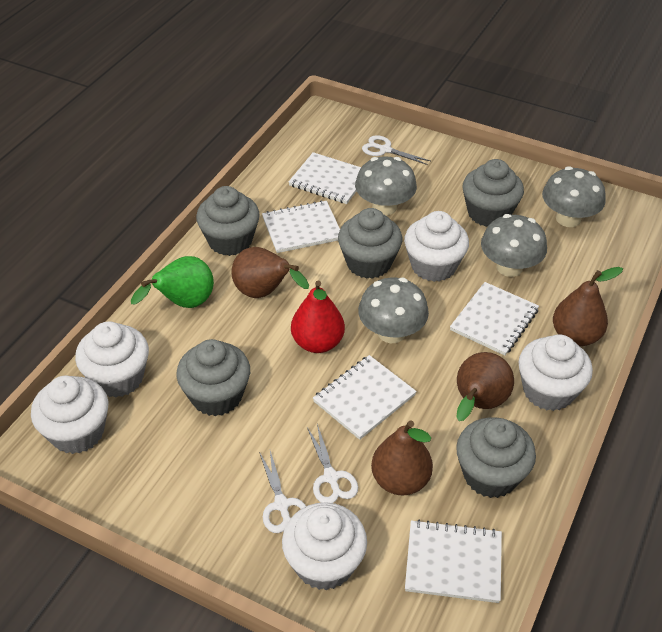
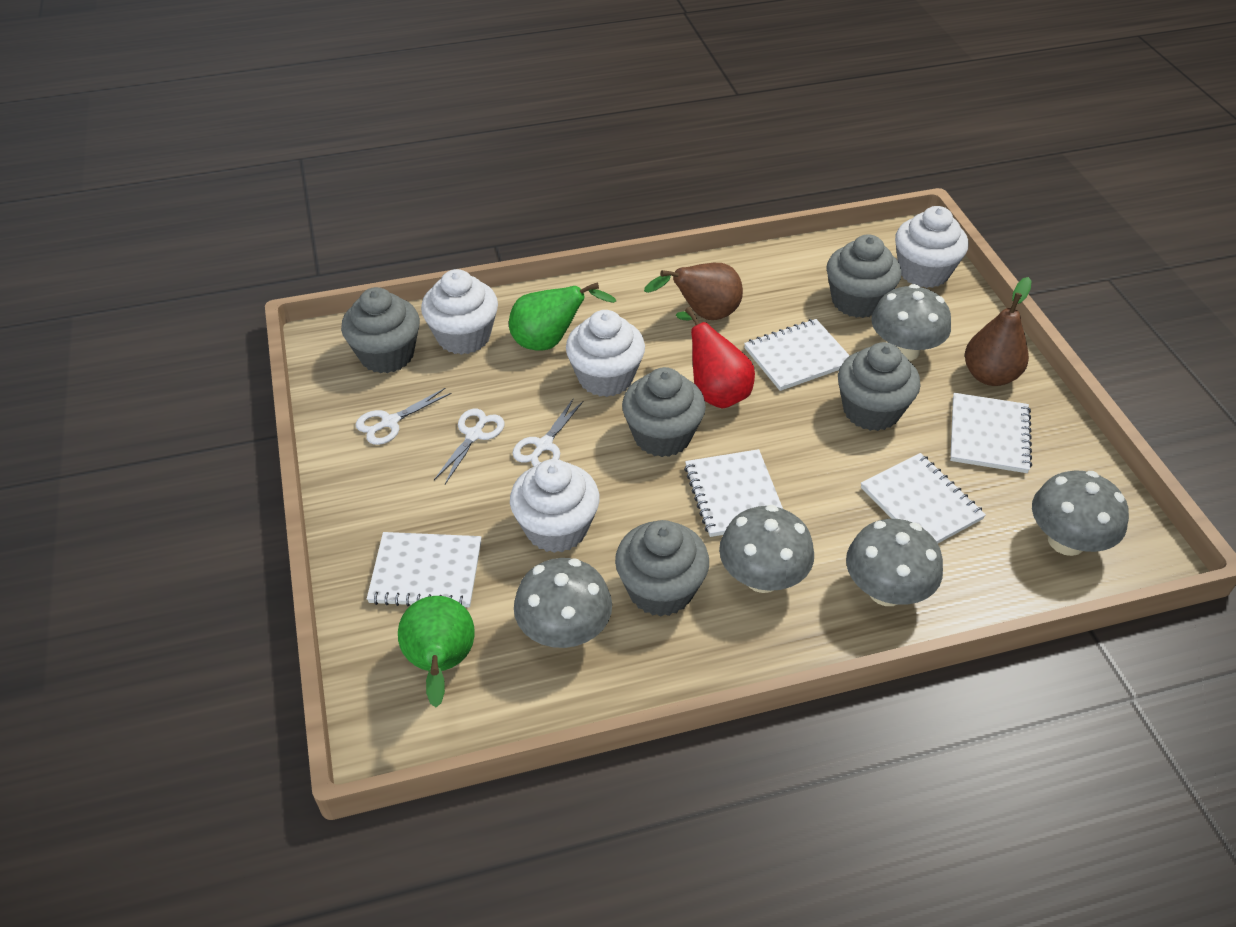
brown pear: 4 -> 2
green pear: 1 -> 2
grey mushroom: 4 -> 5
white cupcake: 5 -> 4

